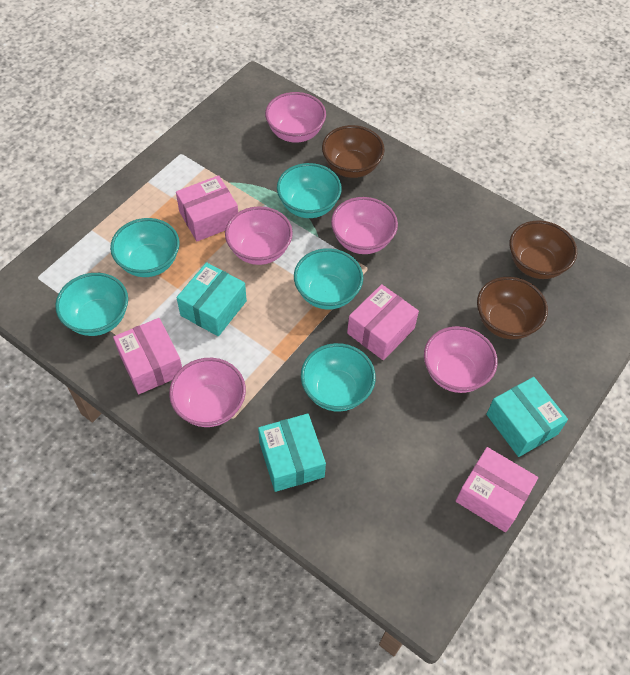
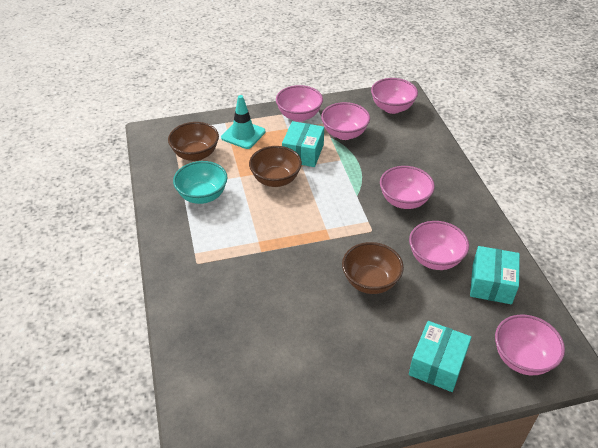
pink bowl: 5 -> 6
pink box: 4 -> 0
turquoise bowl: 5 -> 1
turquoise traffic cone: 0 -> 1

